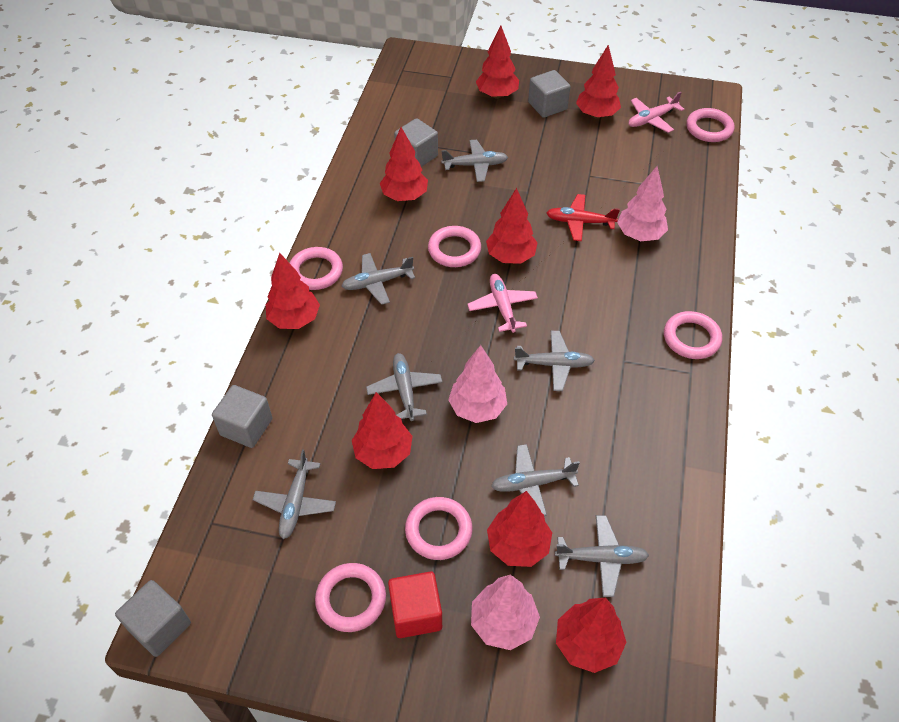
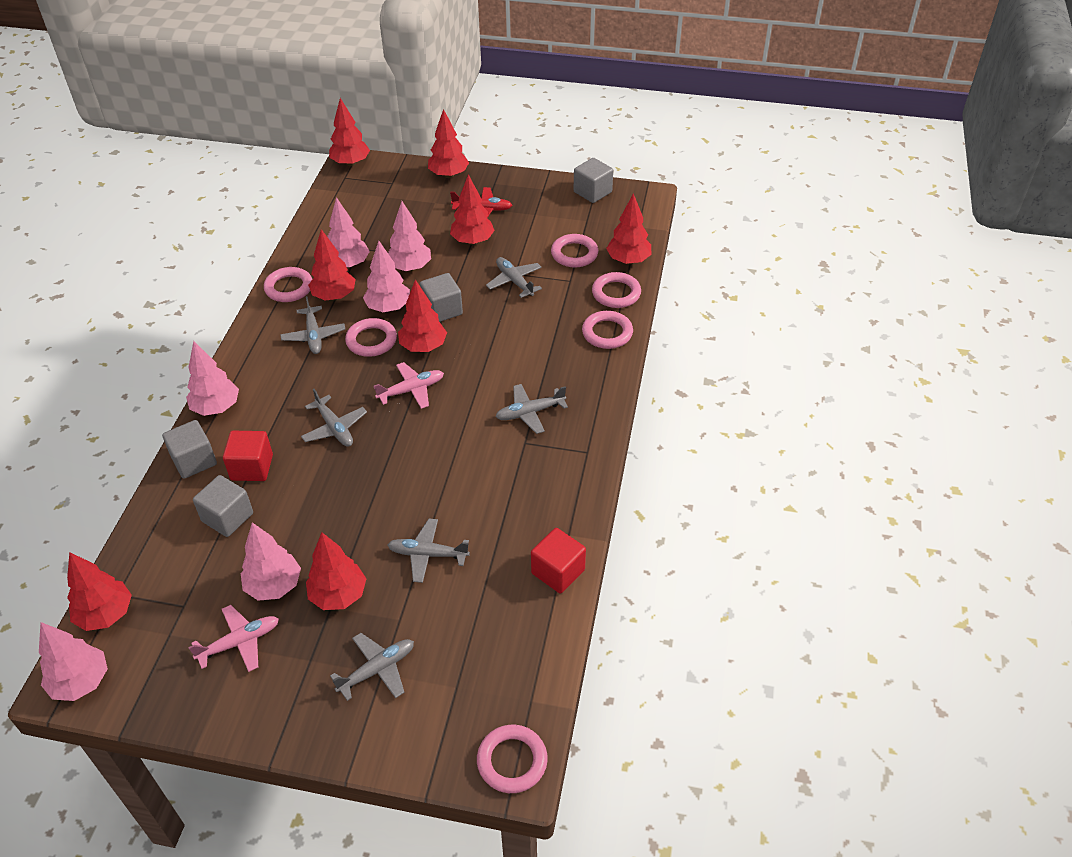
grey plane: 7 -> 6
pink tree: 3 -> 6
red cube: 1 -> 2

